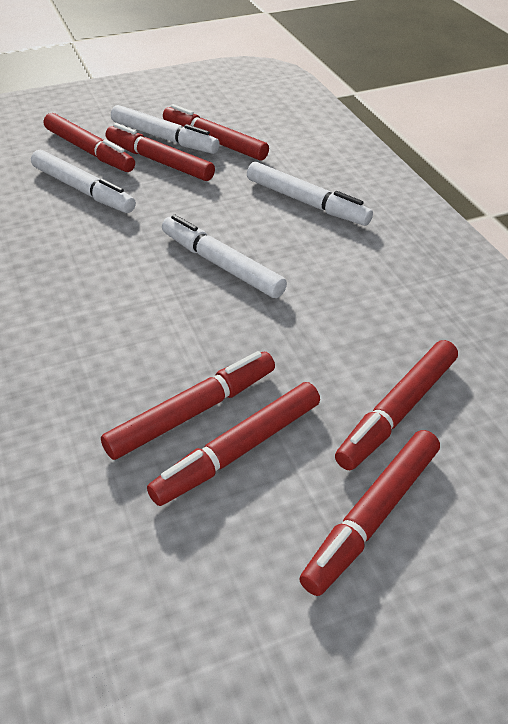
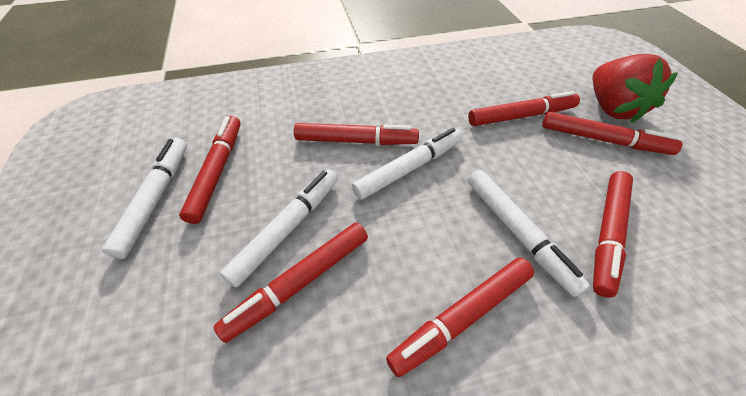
red strawberry: 0 -> 1

